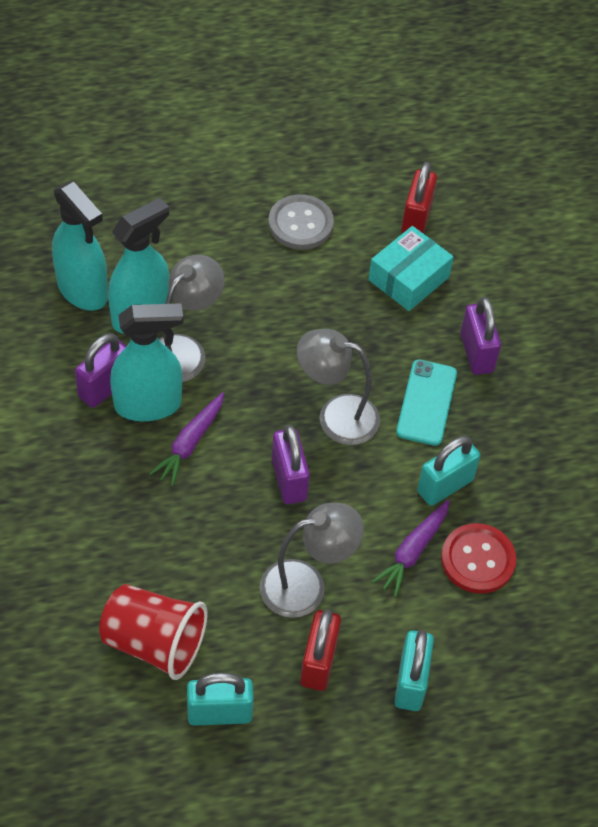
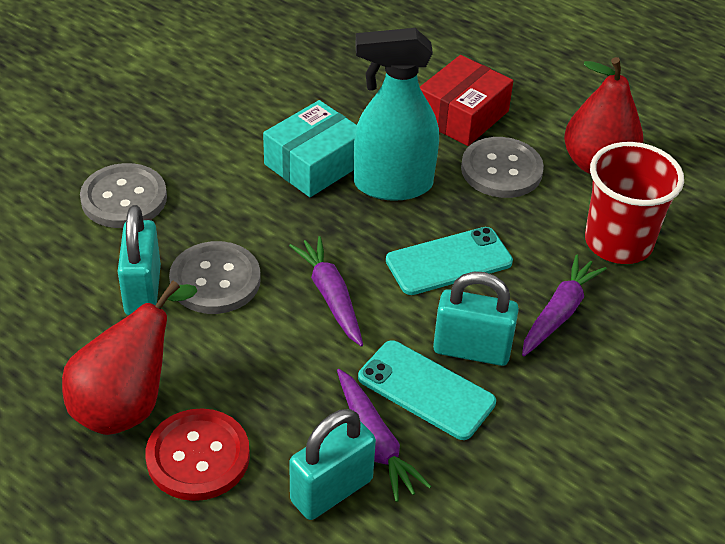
grey button: 1 -> 3
grey lamp: 3 -> 0
purple carrot: 2 -> 3
purple padlock: 3 -> 0
red box: 0 -> 1
red padlock: 2 -> 0
red pear: 0 -> 2
turquoise phone: 1 -> 2
turquoise spray bottle: 3 -> 1

